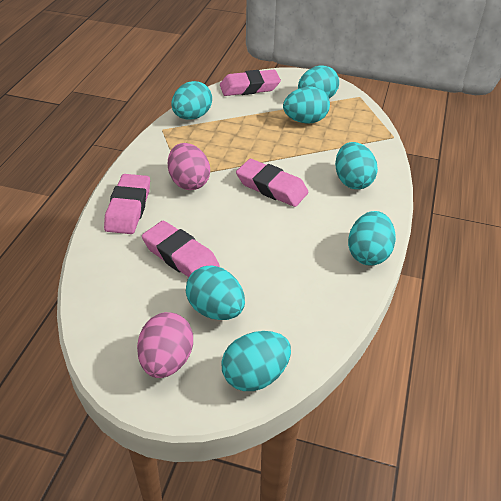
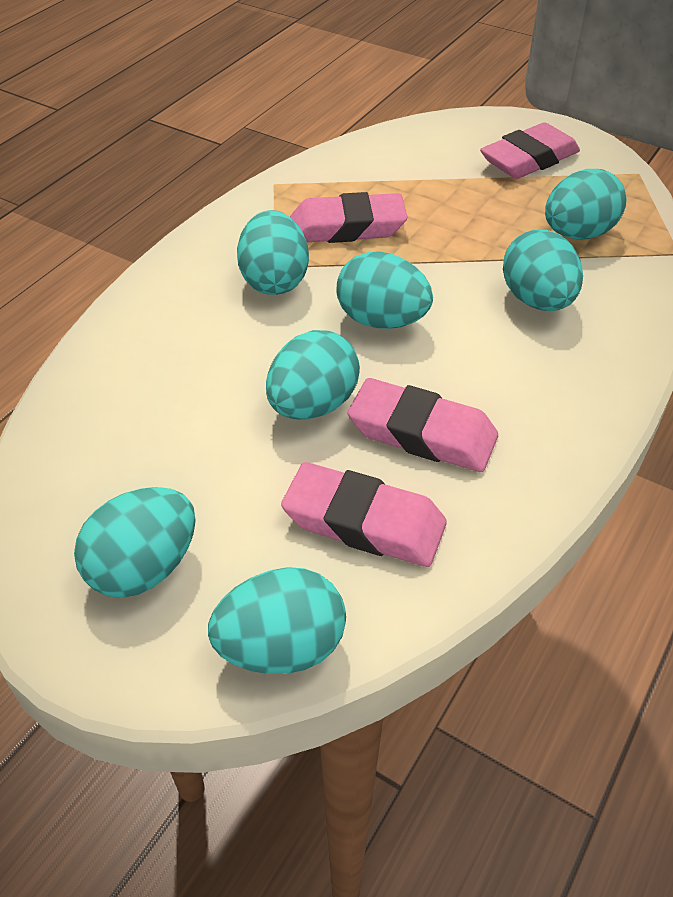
pink egg: 2 -> 0

